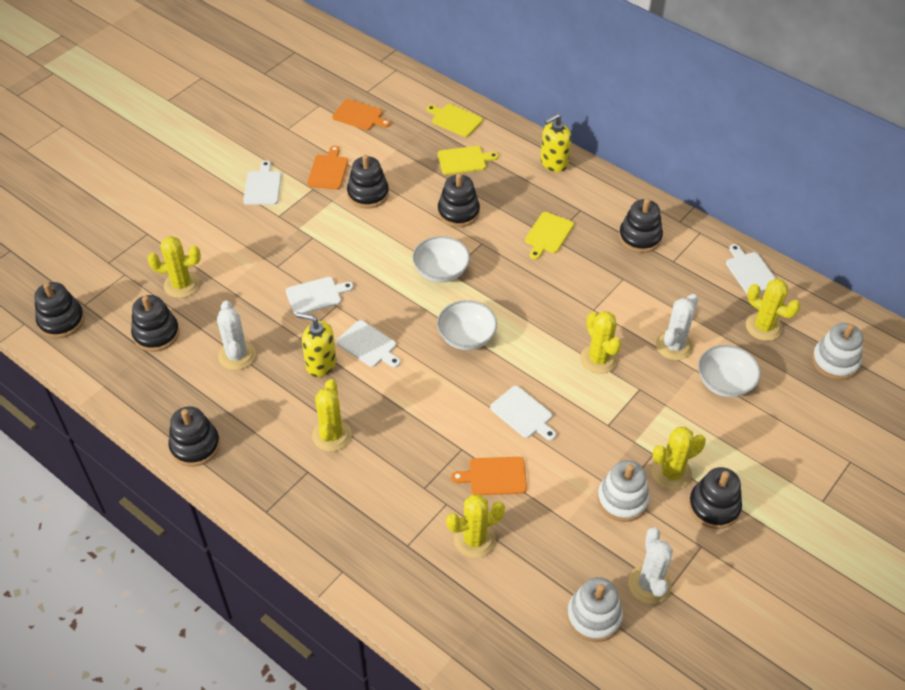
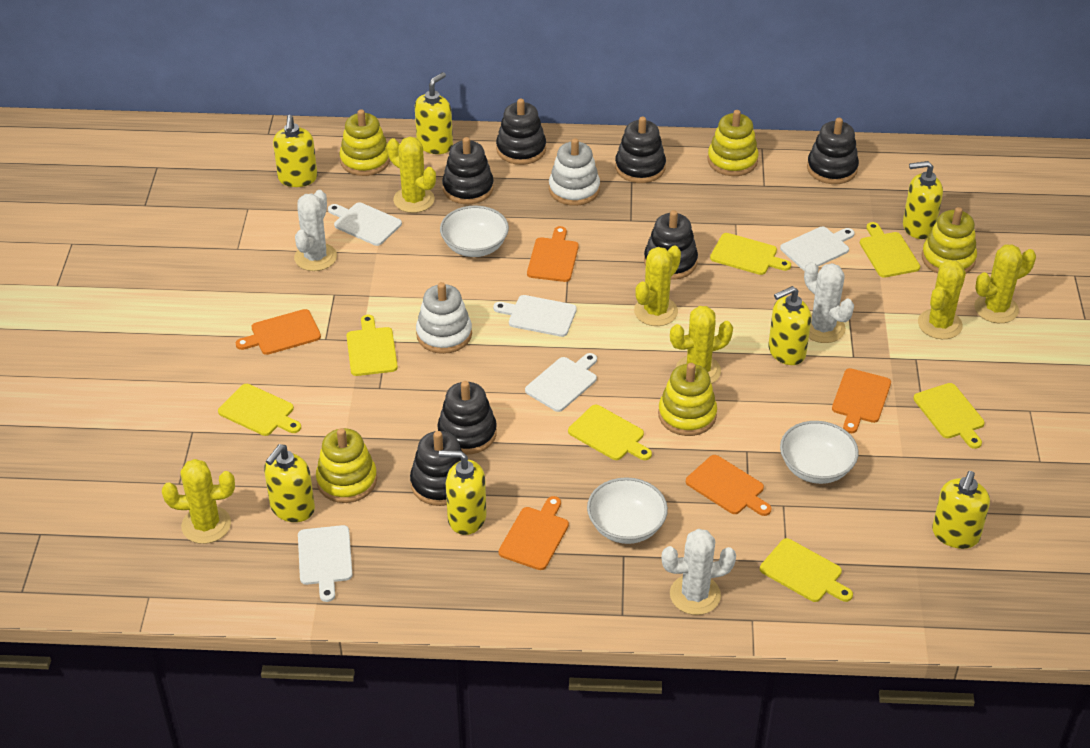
orange cutting board: 3 -> 5
white stacking toy: 3 -> 2
yellow cutting board: 3 -> 7
yellow soap dispenser: 2 -> 7
yellow stacking toy: 0 -> 5

